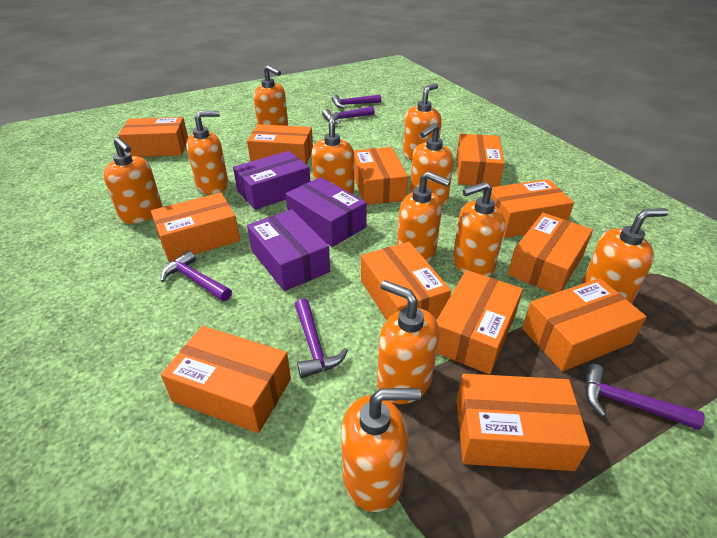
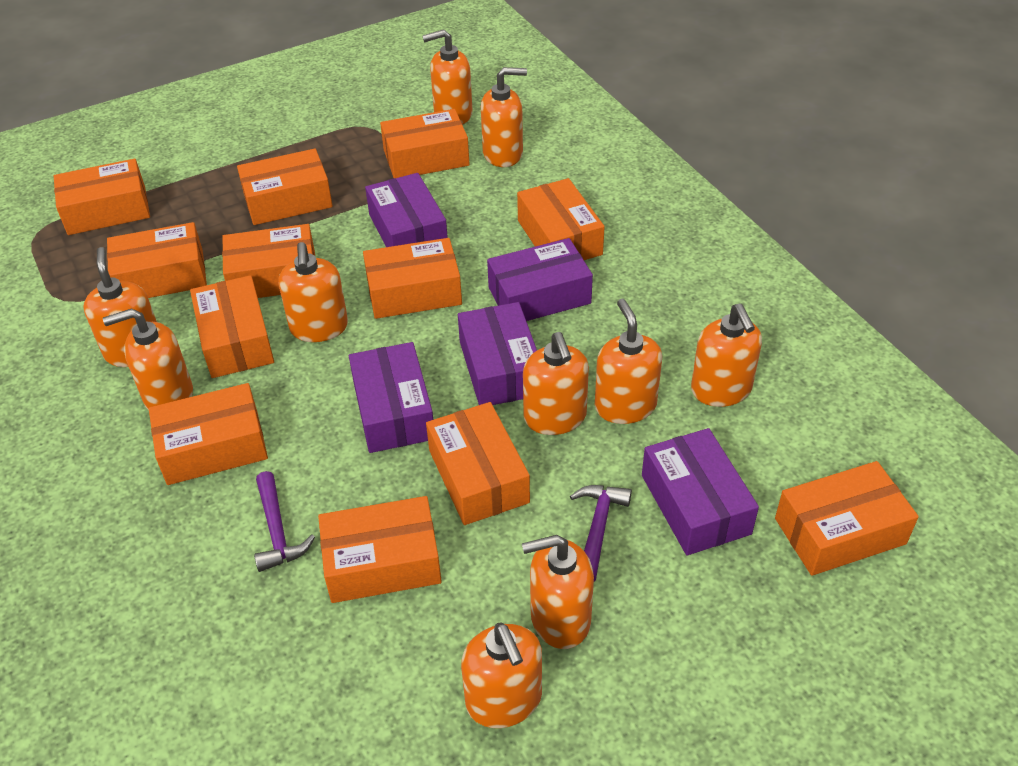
orange soap dispenser: 11 -> 10
purple box: 3 -> 5
purple hammer: 5 -> 2

